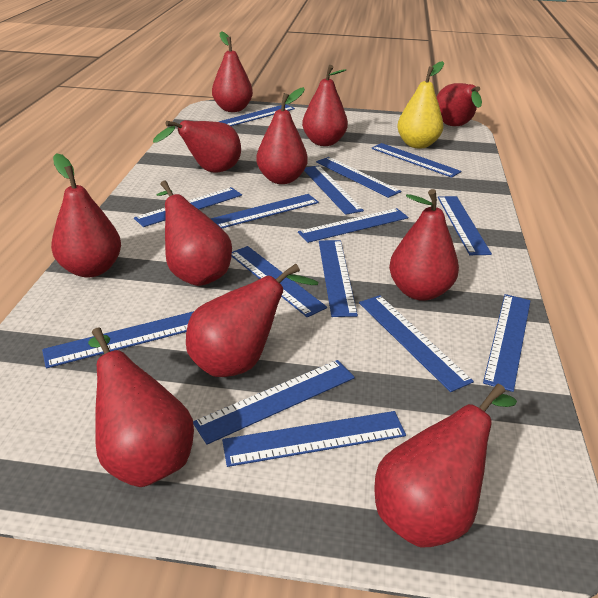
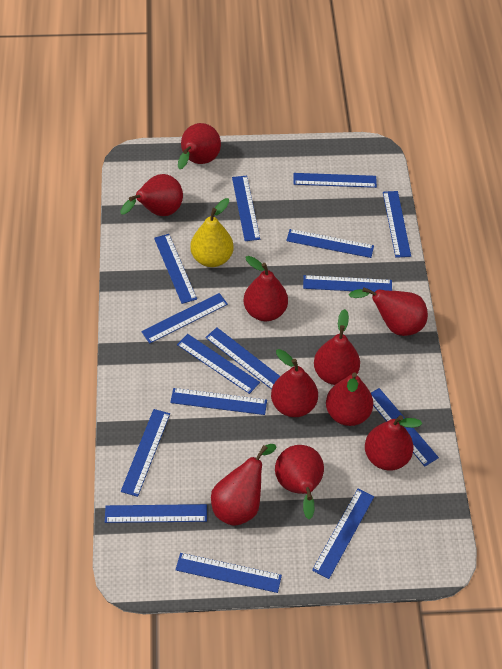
red pear: 11 -> 10

